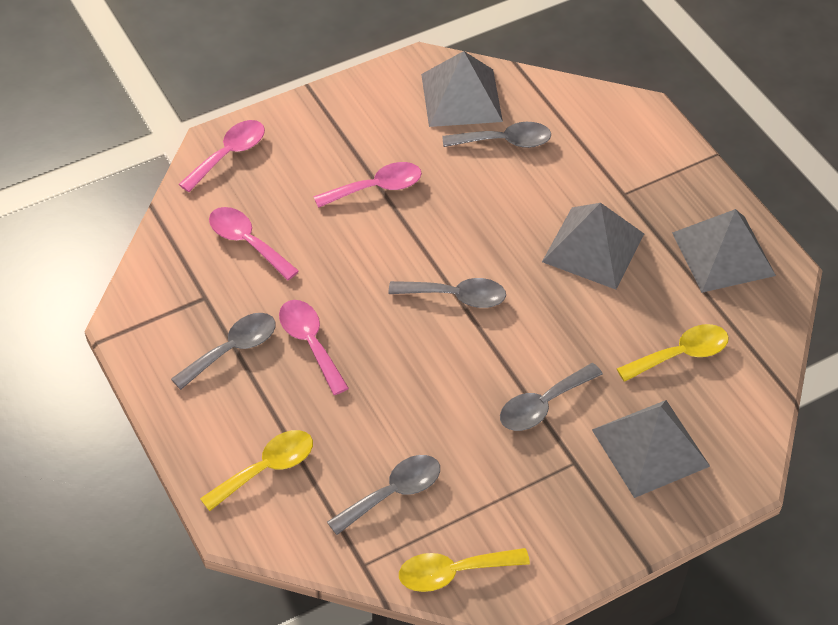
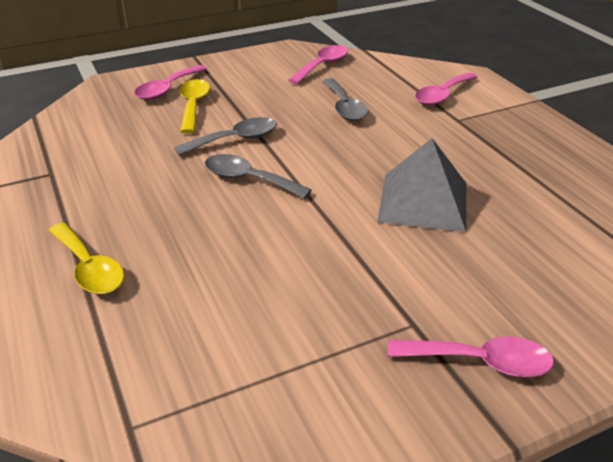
grey pyramid: 4 -> 1
grey spoon: 5 -> 3
yellow spoon: 3 -> 2

